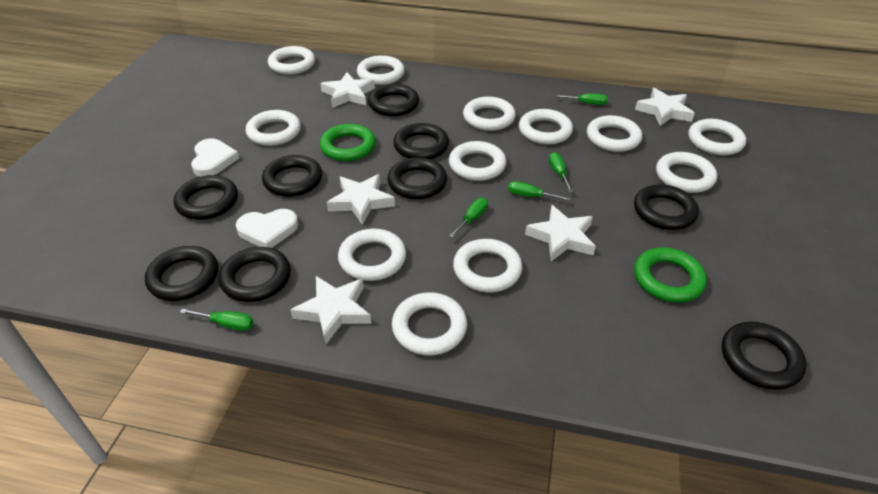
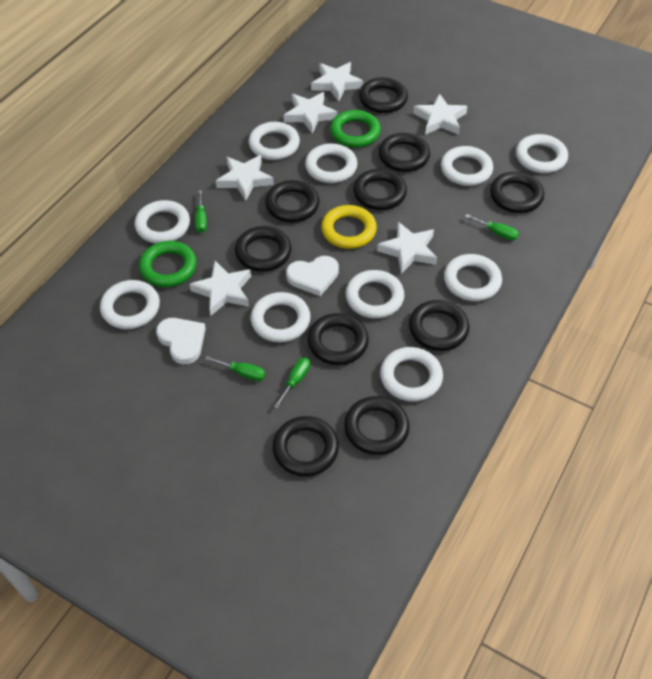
black ring: 9 -> 10
green screwdriver: 5 -> 4
white ring: 12 -> 10
white star: 5 -> 6
yellow ring: 0 -> 1

